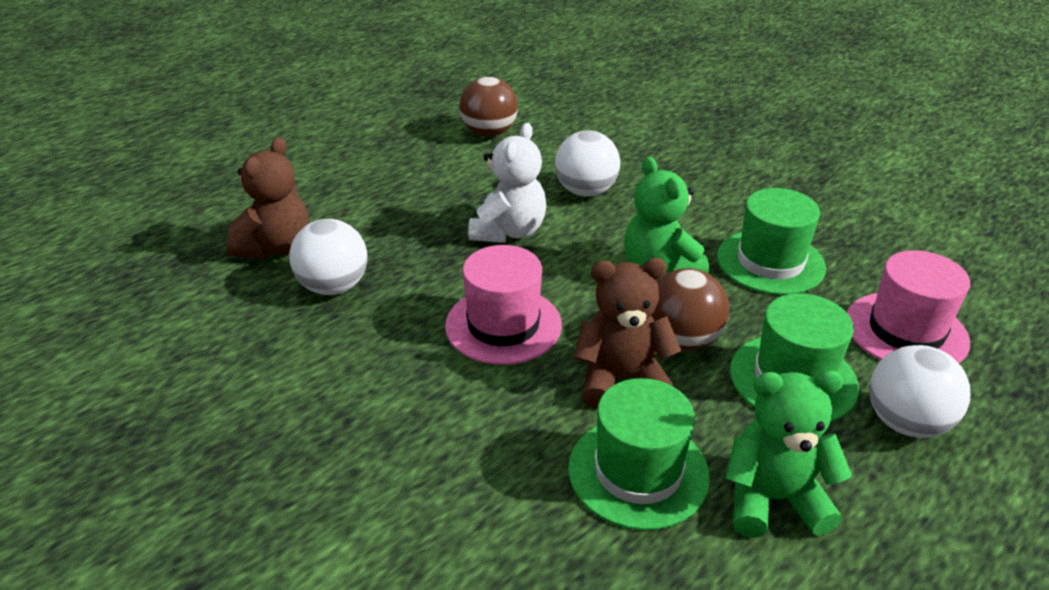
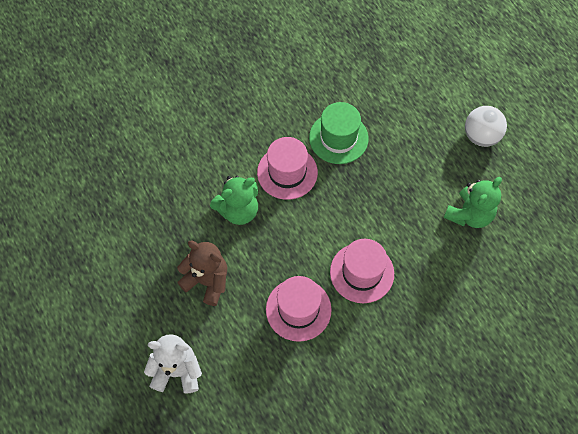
brown ball: 2 -> 0
brown teddy bear: 2 -> 1
green hat: 3 -> 1
pink hat: 2 -> 3
white ball: 3 -> 1

